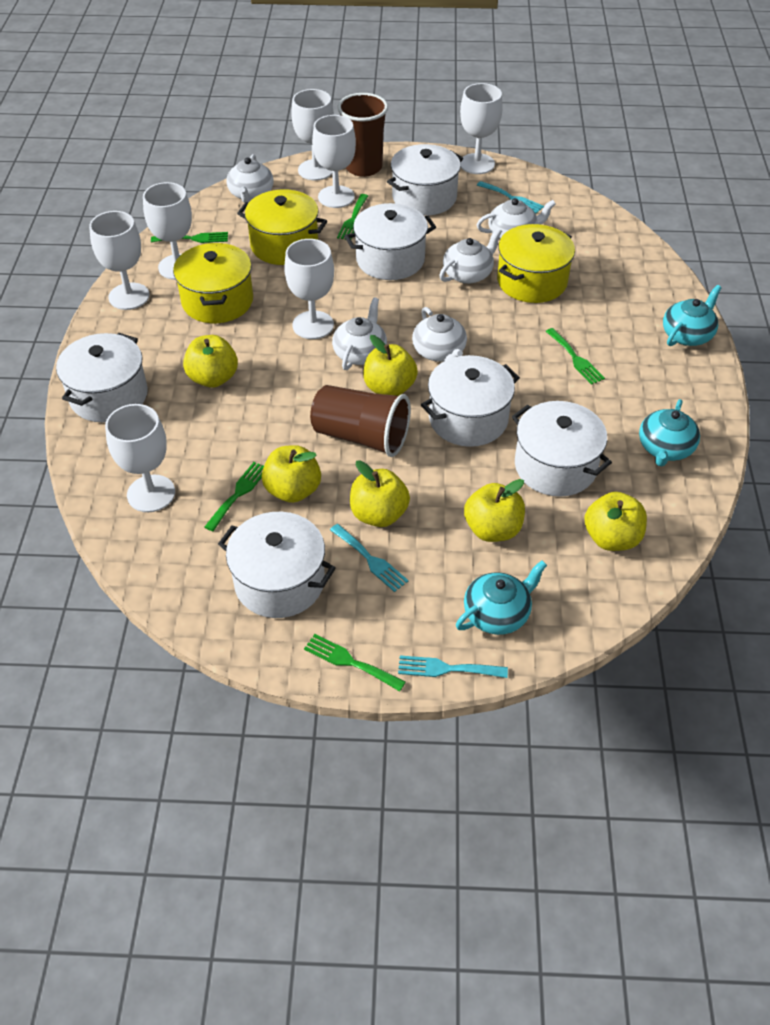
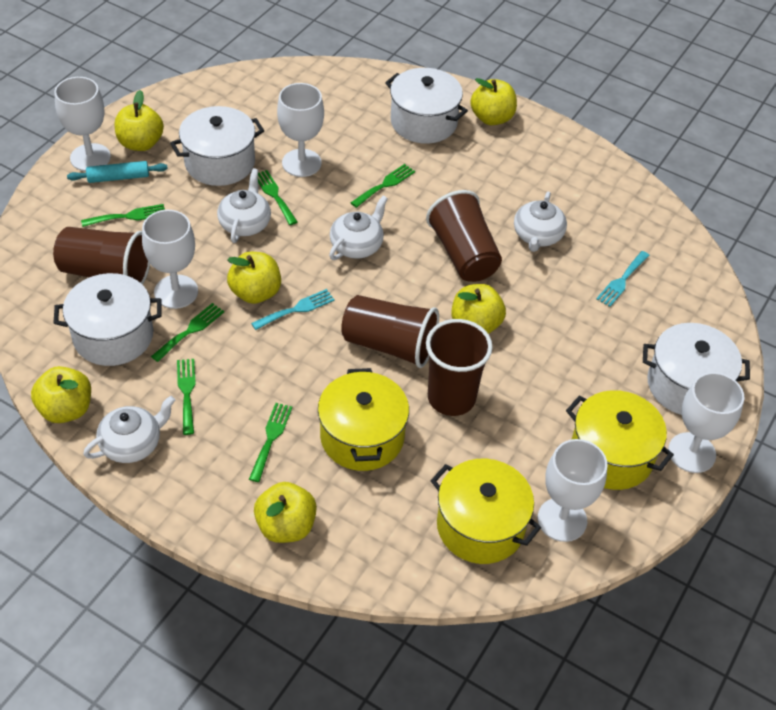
brown cup: 2 -> 4
green fork: 5 -> 6
turquoise fork: 3 -> 2
turquoise rolling pin: 0 -> 1
turquoise teapot: 3 -> 0
white goblet: 7 -> 5
white pot: 6 -> 4
white teapot: 5 -> 4

